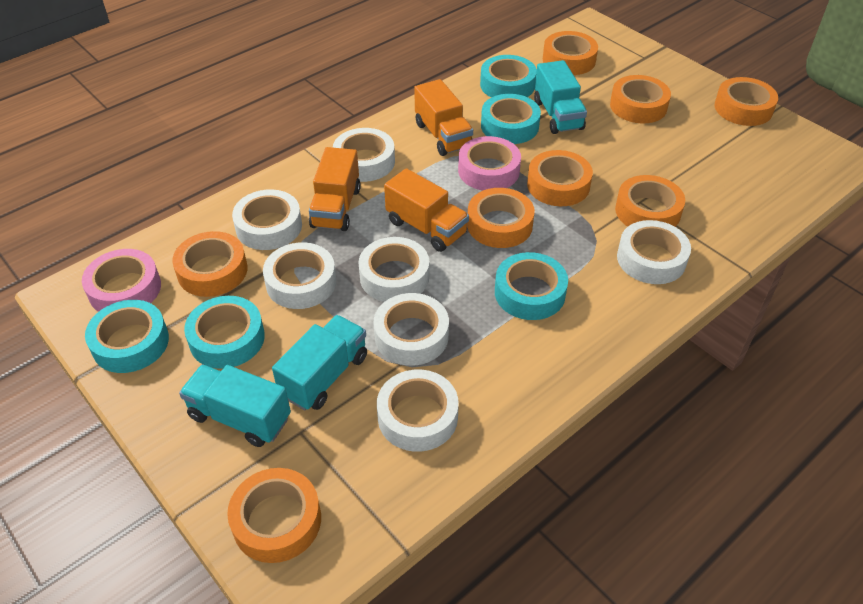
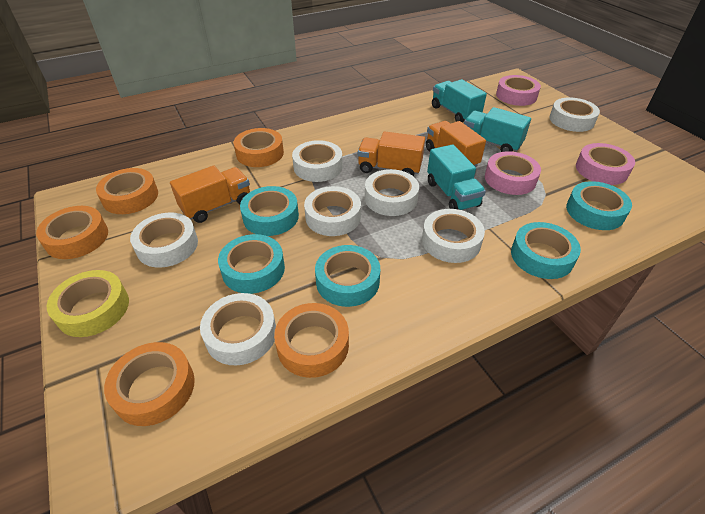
orange tape: 8 -> 5
pink tape: 2 -> 3
yellow tape: 0 -> 1

